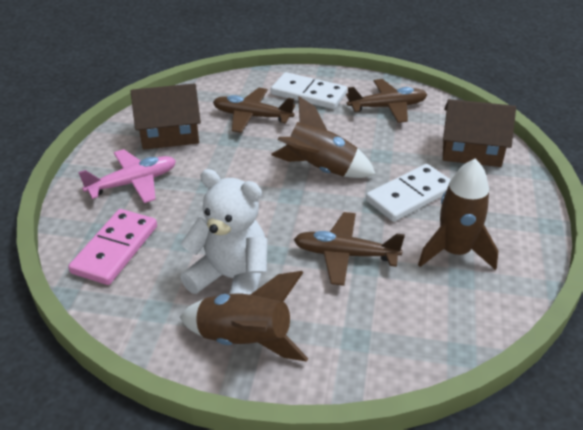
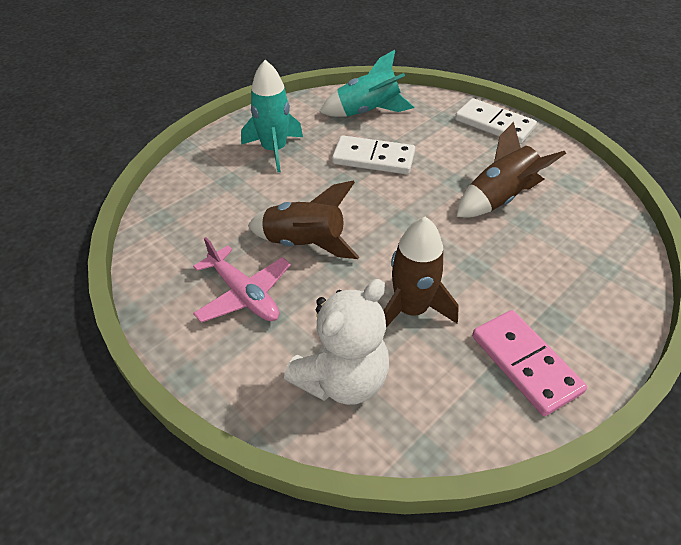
brown house: 2 -> 0
brown plane: 3 -> 0
turquoise rocket: 0 -> 2

